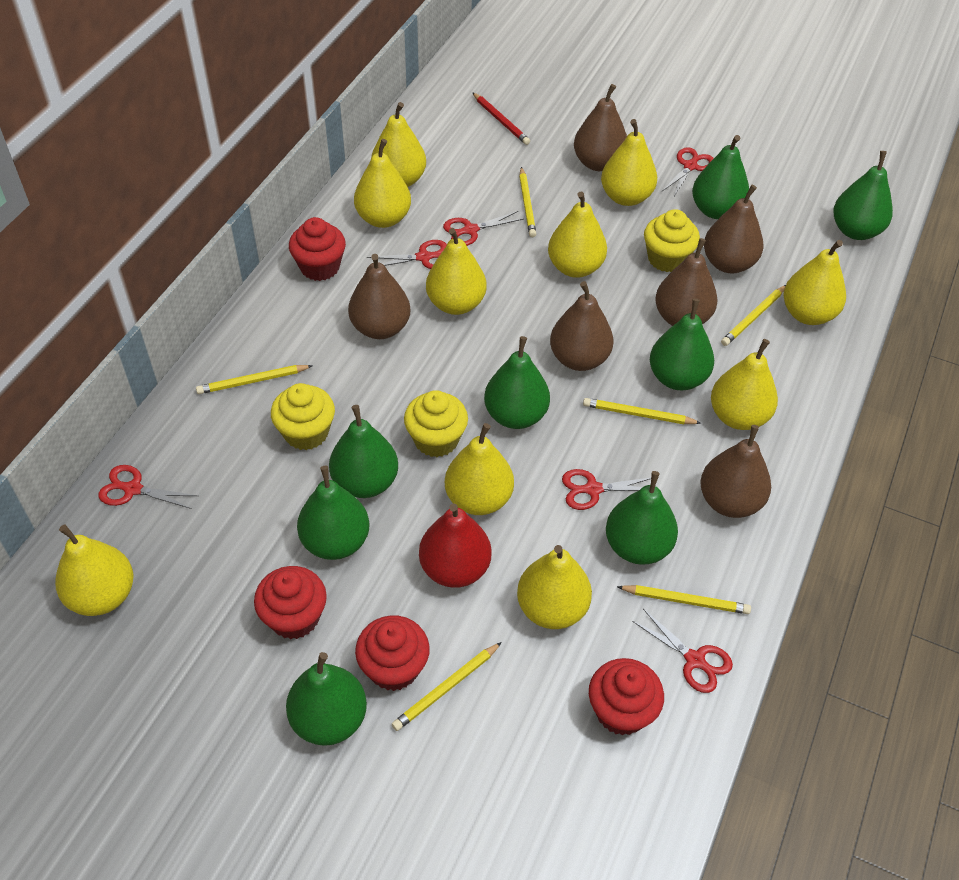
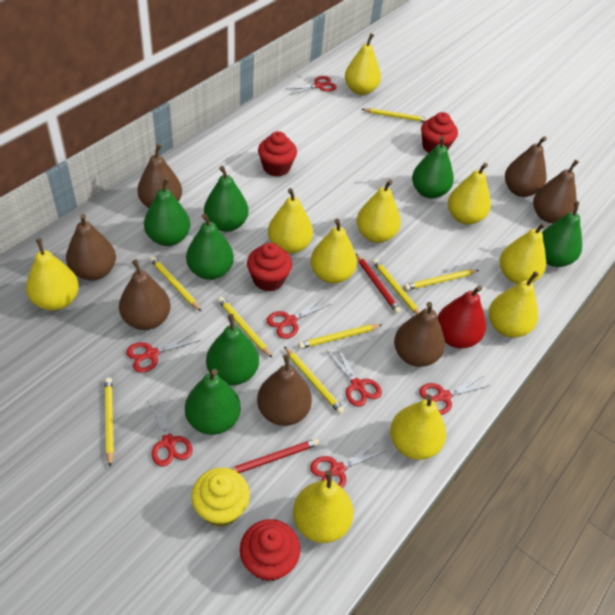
brown pear: 6 -> 7
green pear: 8 -> 7
red pencil: 1 -> 2
red scissors: 6 -> 7
yellow cupcake: 3 -> 1
yellow pencil: 6 -> 8

